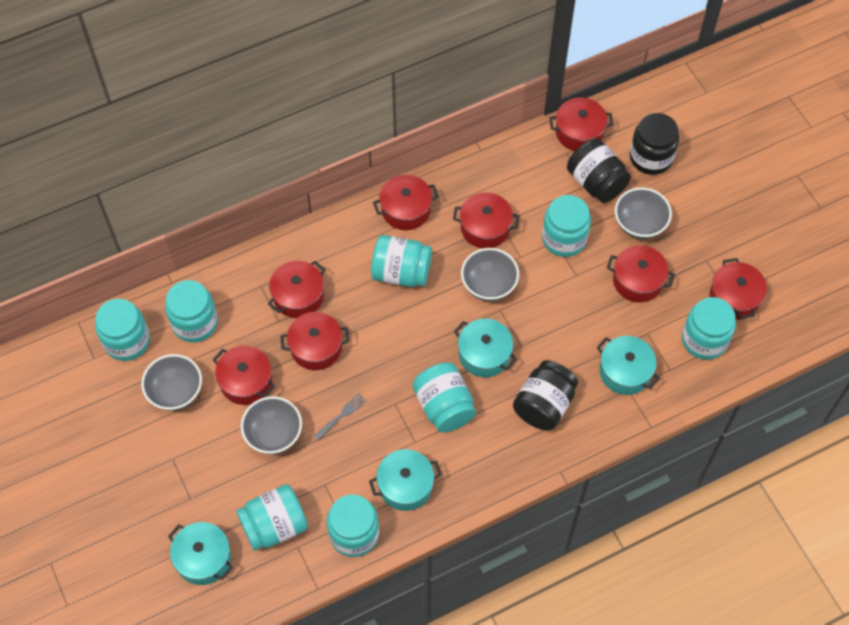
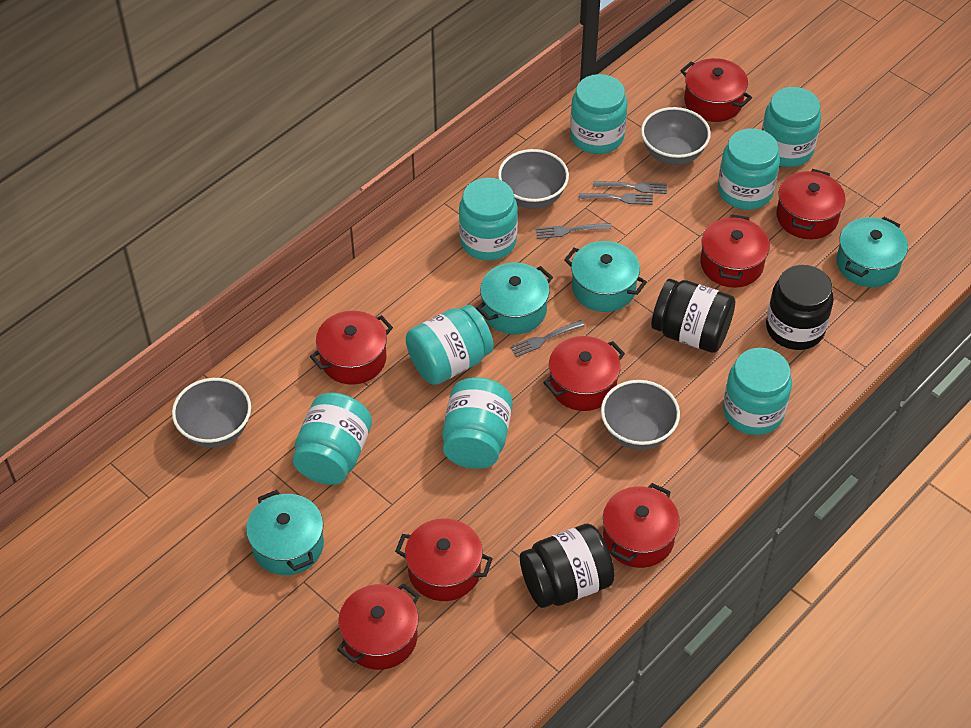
grey fork: 1 -> 4

